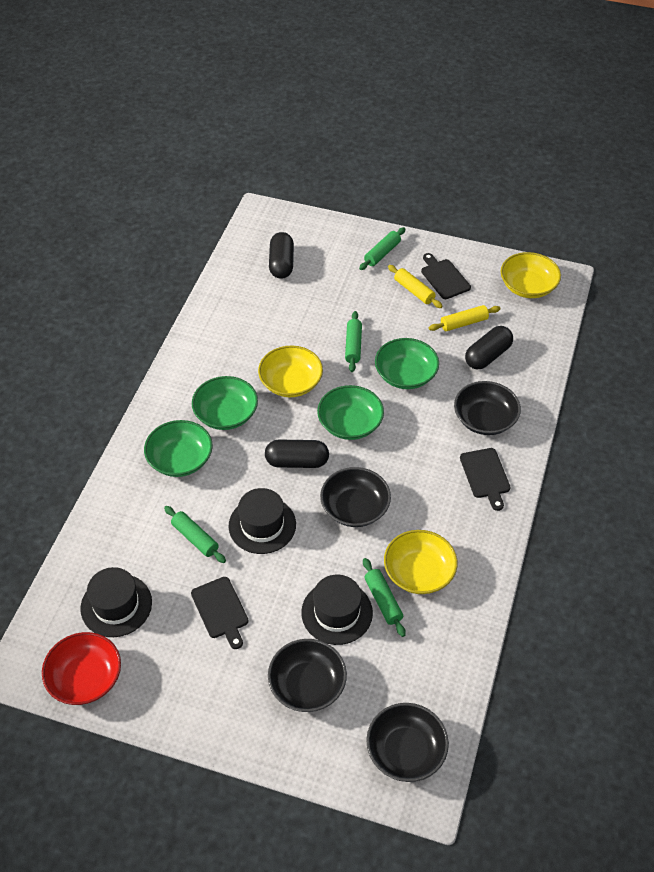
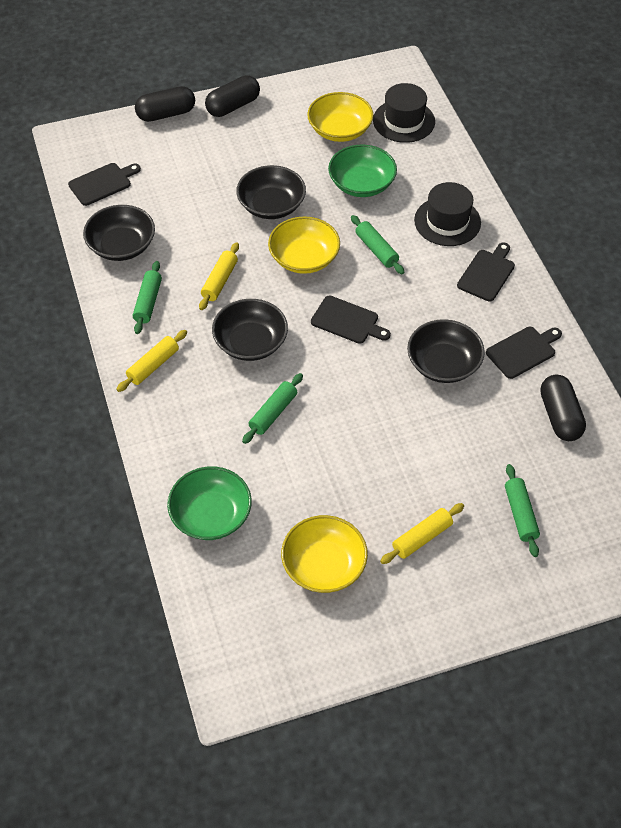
black cutting board: 3 -> 4
black hat: 3 -> 2
green bowl: 4 -> 2
red bowl: 1 -> 0
yellow rolling pin: 2 -> 3

